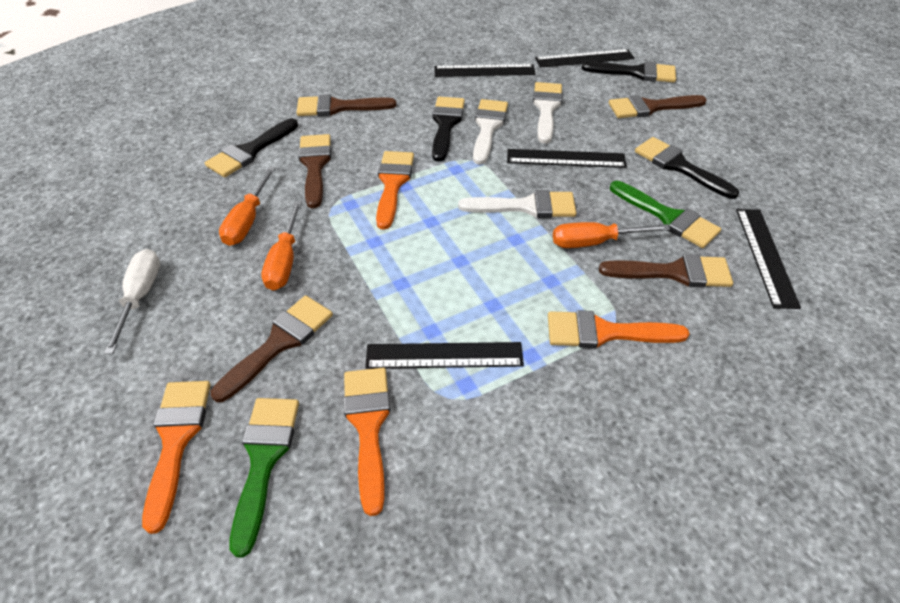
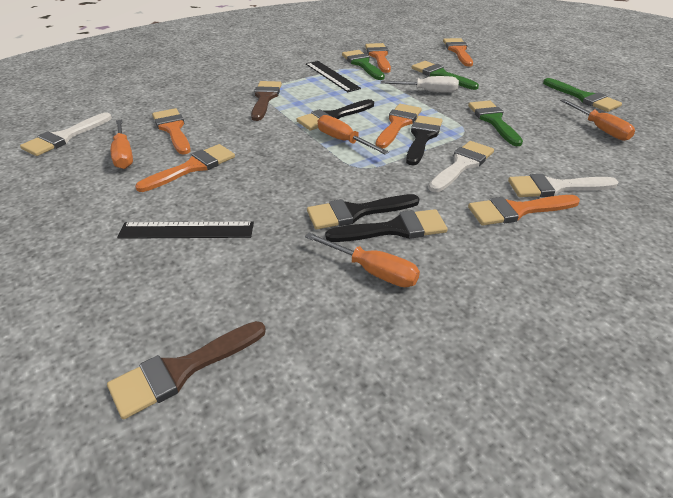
black ruler: 5 -> 2
brown brush: 5 -> 2
green brush: 2 -> 4
orange brush: 4 -> 6
orange screwdriver: 3 -> 4

